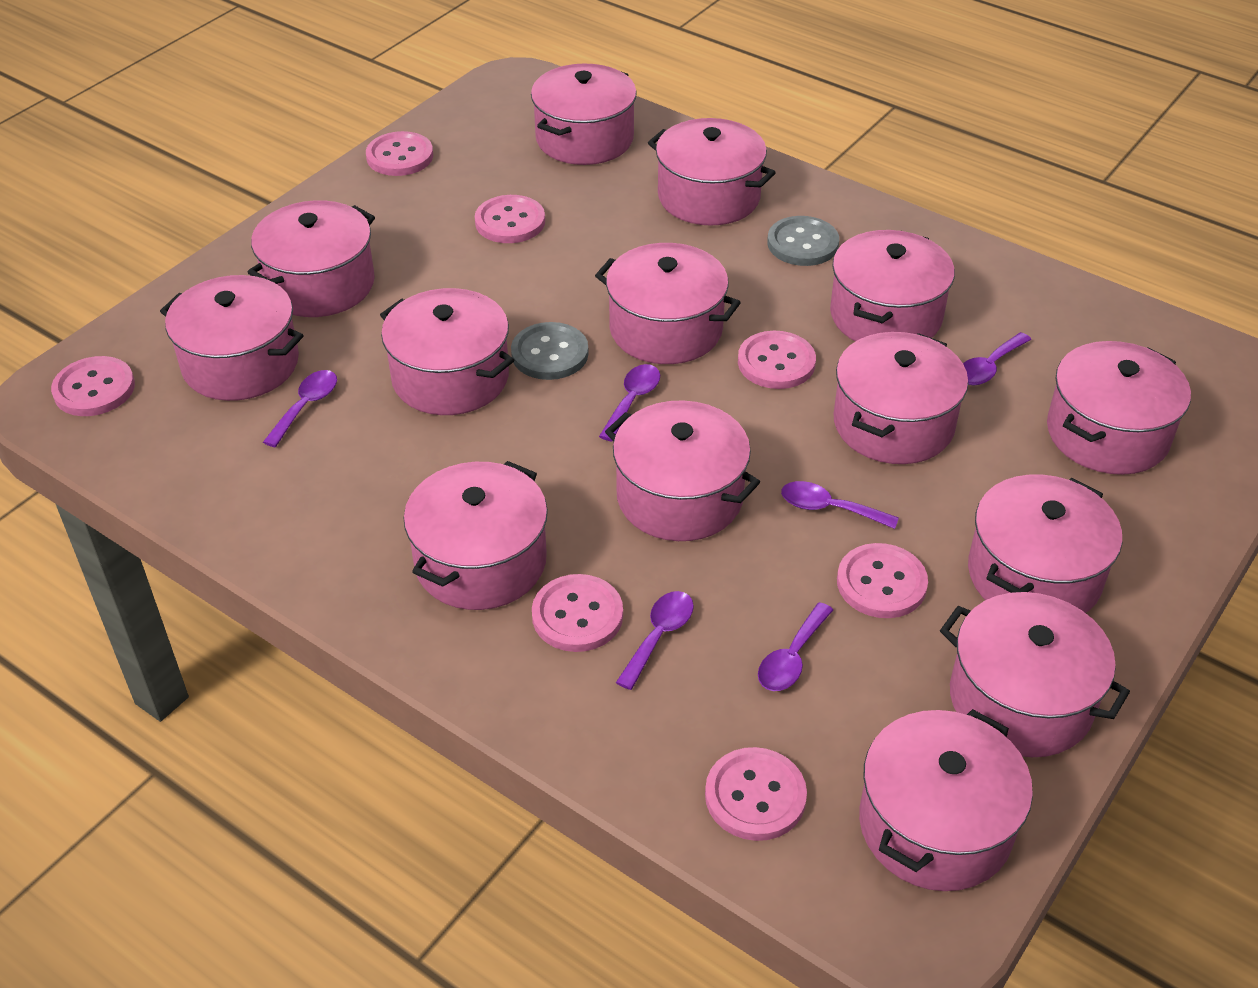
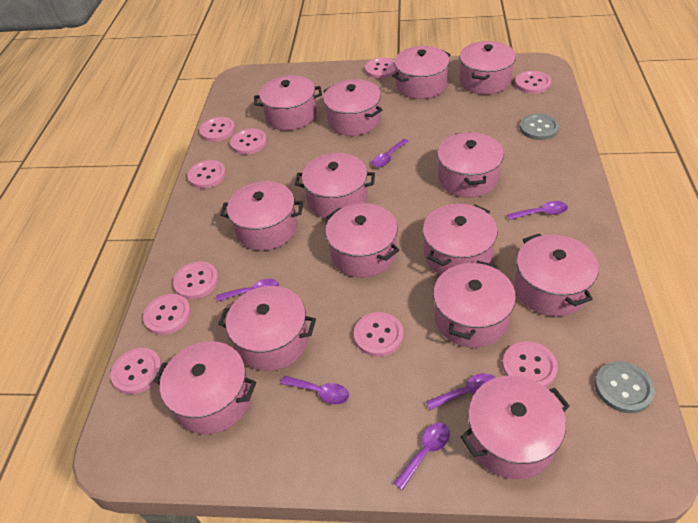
pink button: 7 -> 10

